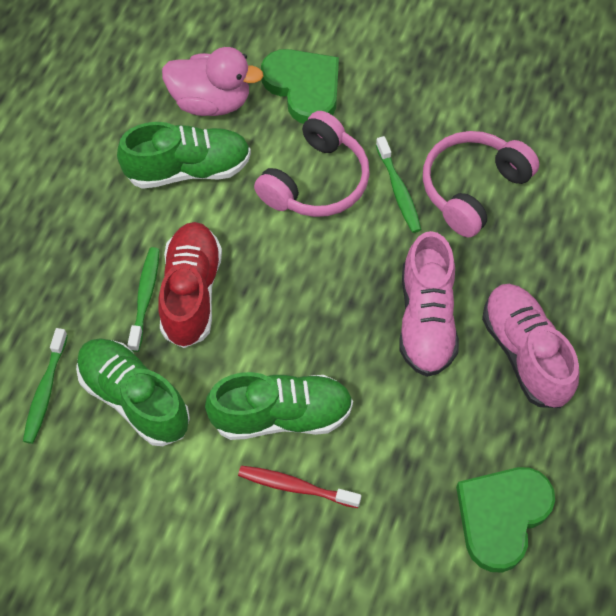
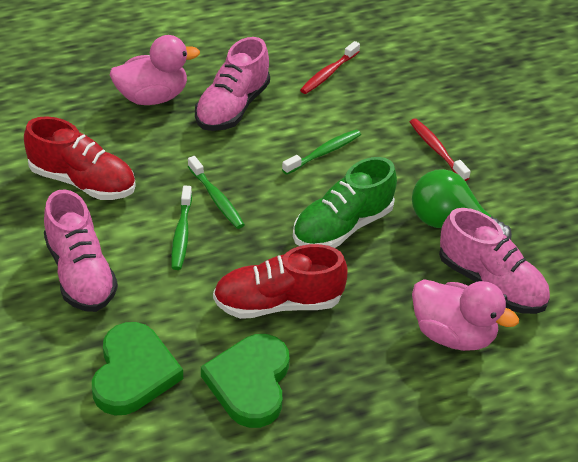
green light bulb: 0 -> 1
green shoe: 3 -> 1
pink duck: 1 -> 2
pink headphones: 2 -> 0
pink shoe: 2 -> 3
red shoe: 1 -> 2
red toothbrush: 1 -> 2

